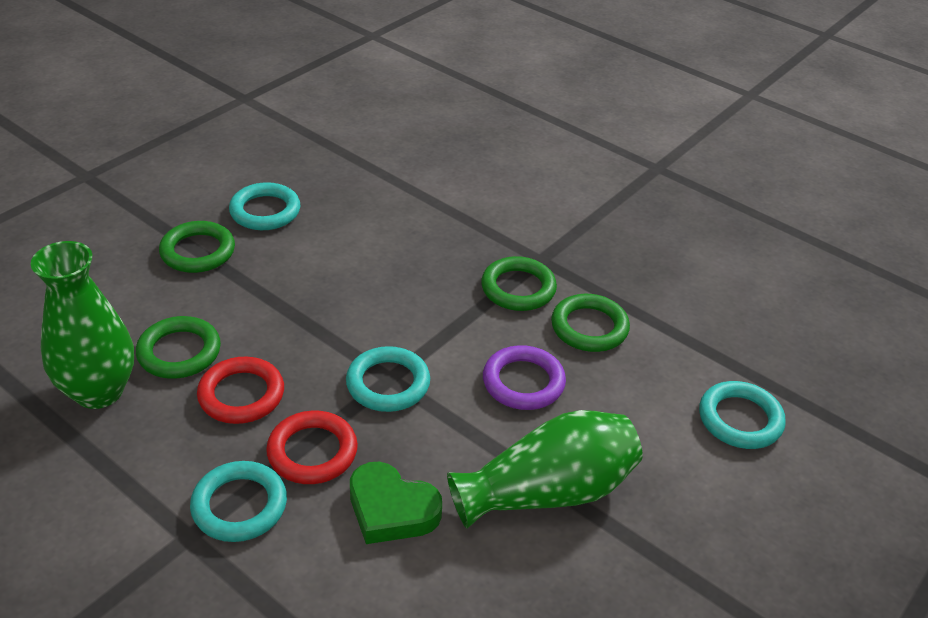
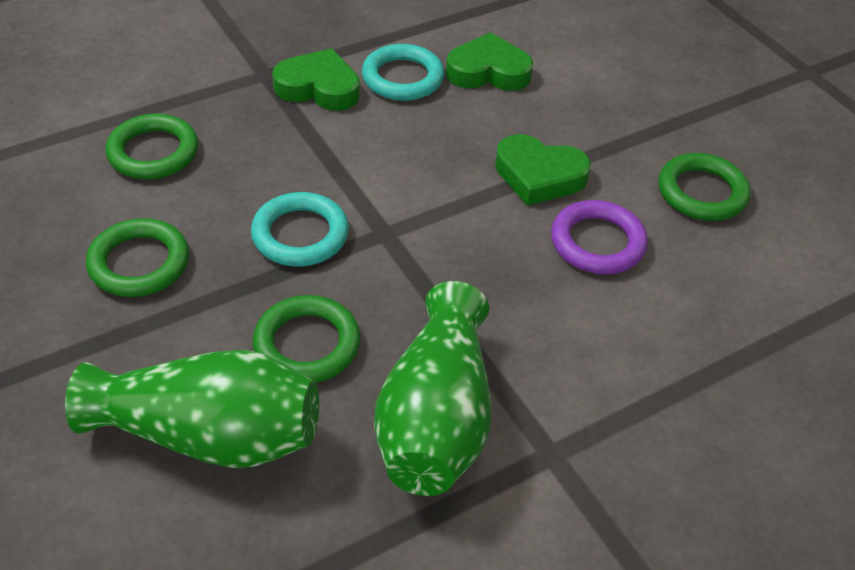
green heart: 1 -> 3
red ring: 2 -> 0
turquoise ring: 4 -> 2

